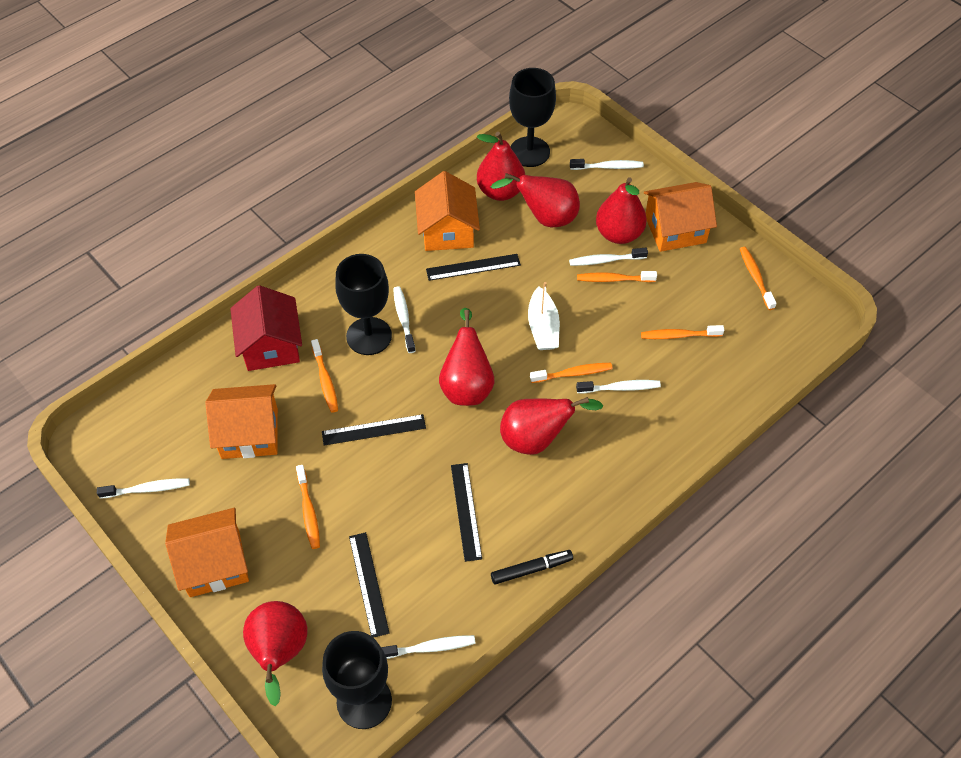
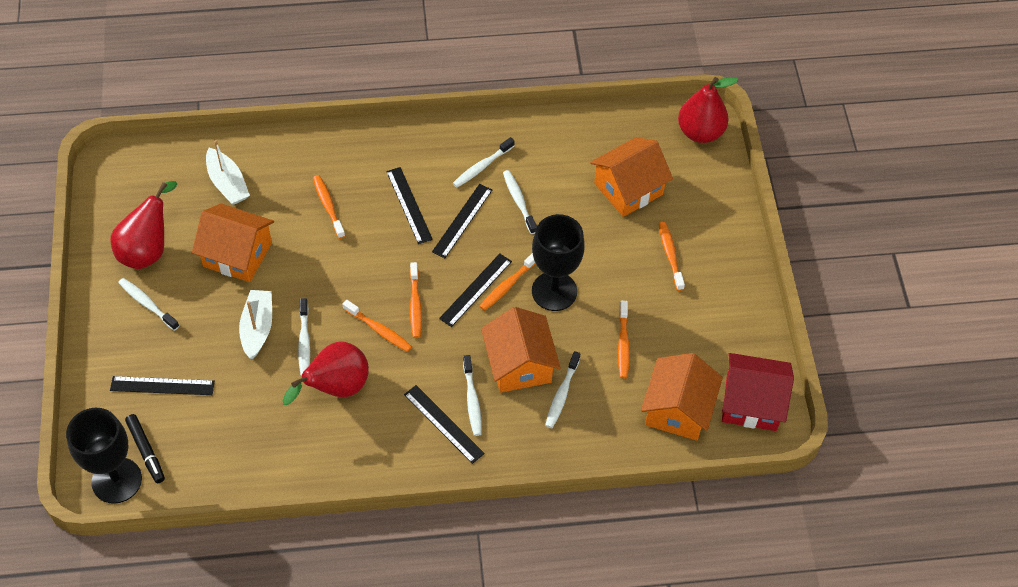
black goblet: 3 -> 2
black ruler: 4 -> 5
red pear: 6 -> 3
white boat: 1 -> 2

